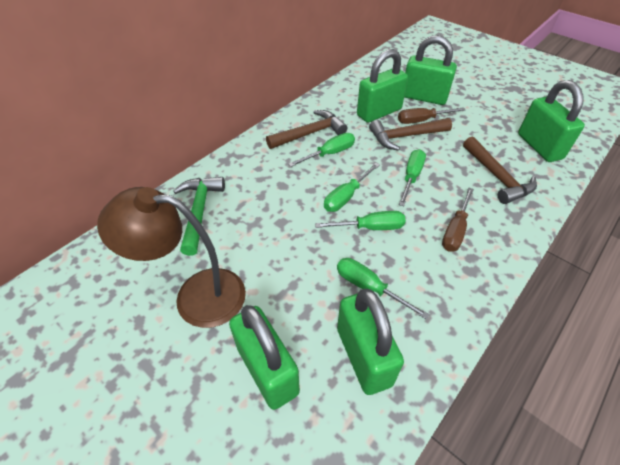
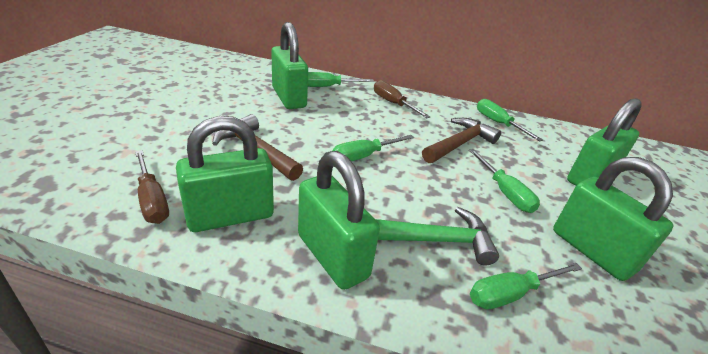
brown hammer: 3 -> 2
brown lamp: 1 -> 0

